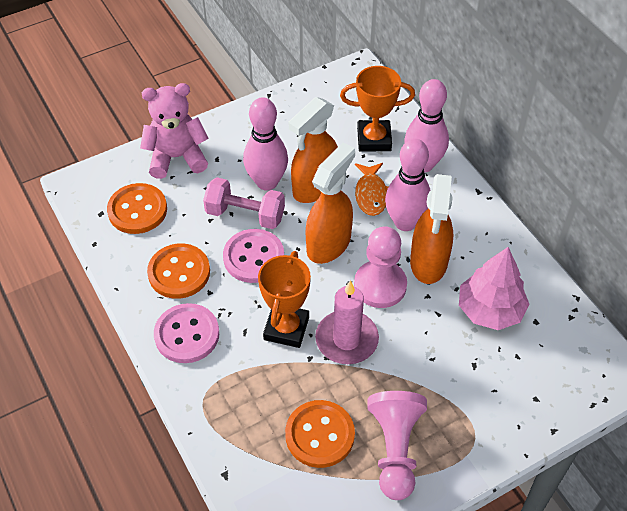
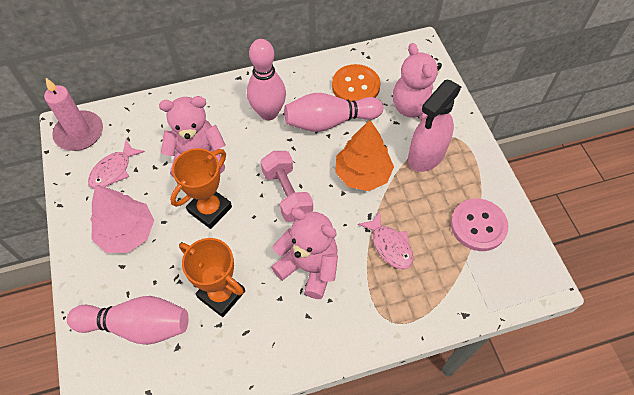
orange button: 3 -> 1
orange fish: 1 -> 0
orange spray bottle: 3 -> 0
orange tree: 0 -> 1
pink button: 2 -> 1
pink fish: 0 -> 2
pink pawn: 2 -> 0
pink spray bottle: 0 -> 1
pink teddy bear: 1 -> 3

